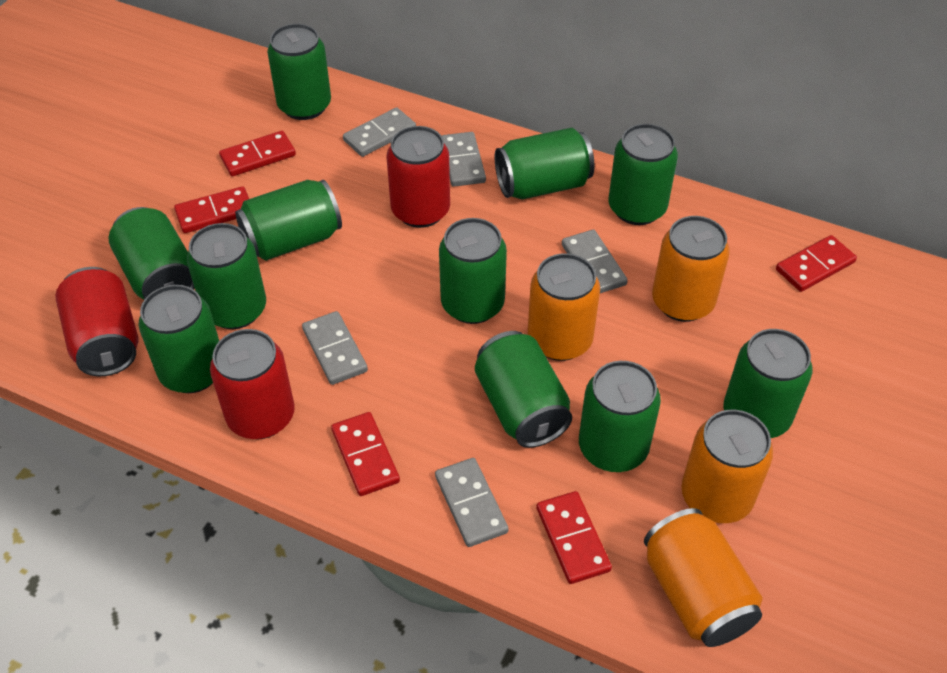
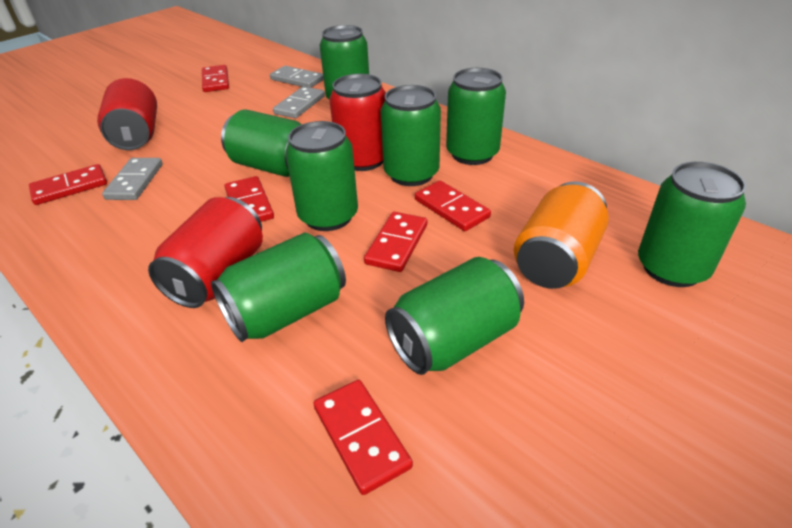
green can: 11 -> 8
grey domino: 5 -> 3
orange can: 4 -> 1
red domino: 5 -> 6

